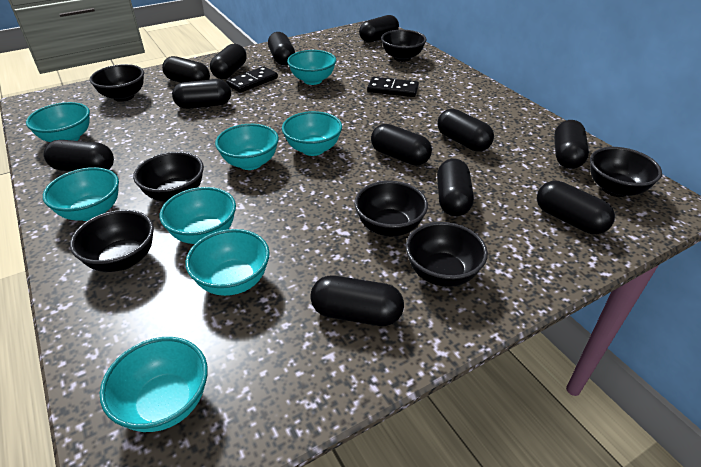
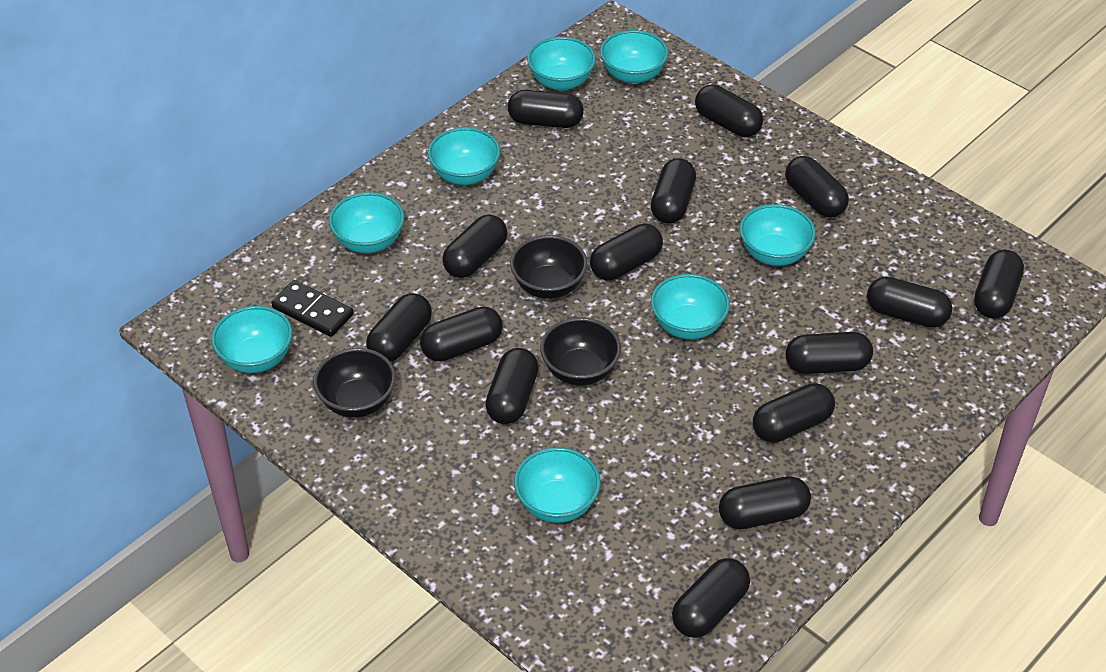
black bowl: 7 -> 3
black capsule: 12 -> 15
black domino: 2 -> 1

